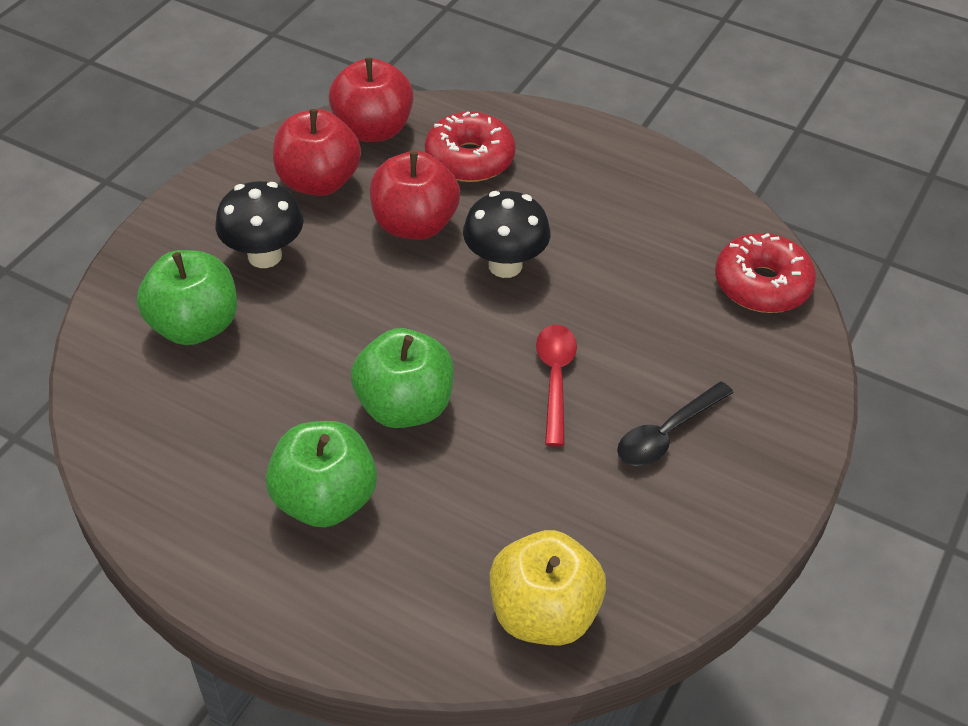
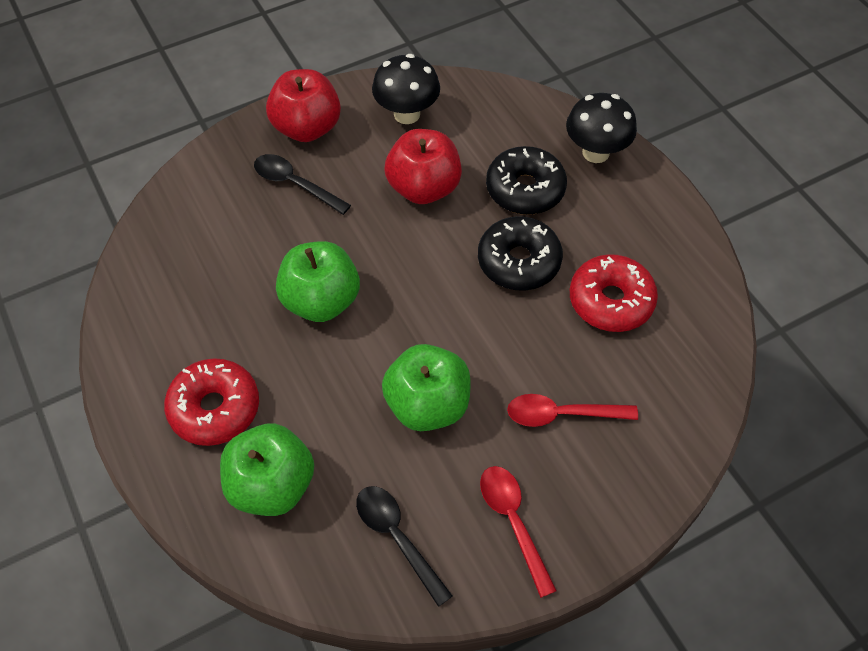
black donut: 0 -> 2
black spoon: 1 -> 2
red apple: 3 -> 2
red spoon: 1 -> 2
yellow apple: 1 -> 0

